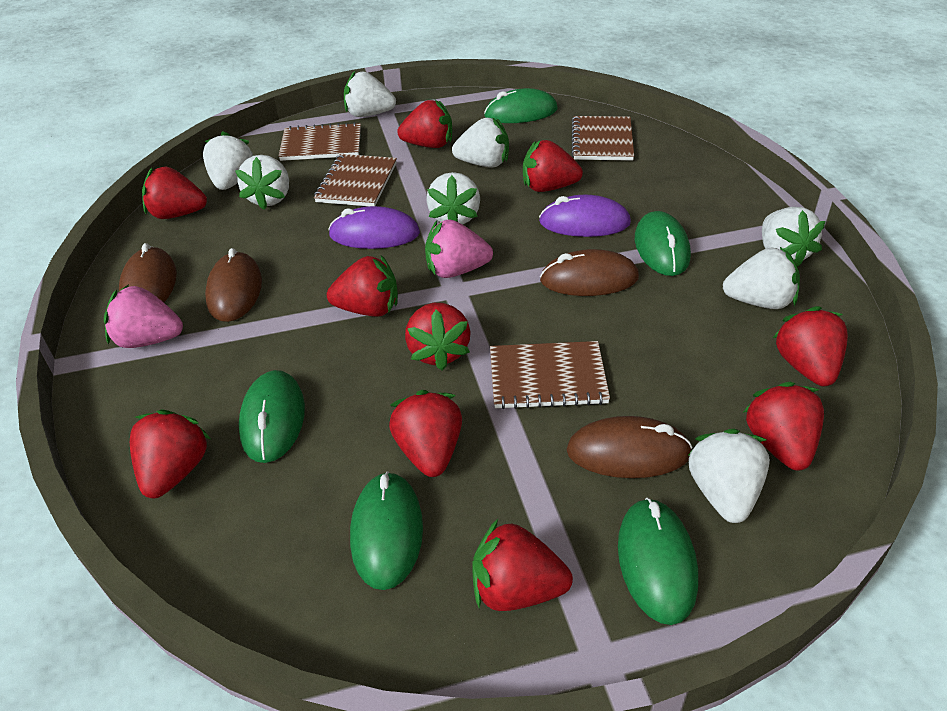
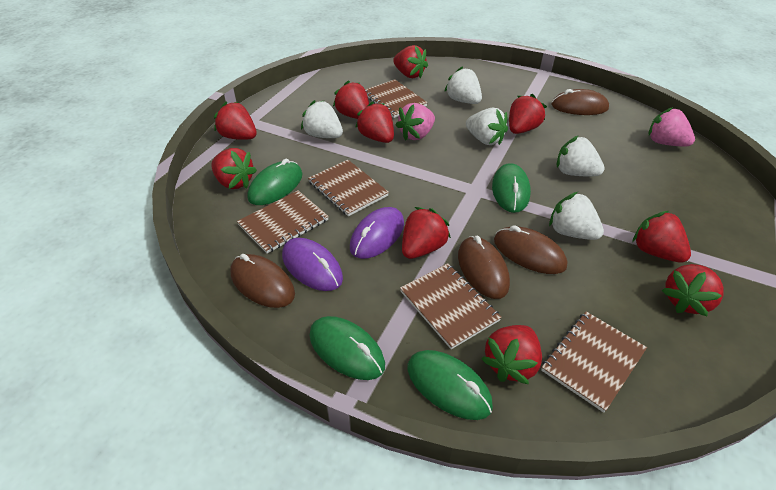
brown notebook: 4 -> 5
green mouse: 5 -> 4
white strawberry: 8 -> 5

